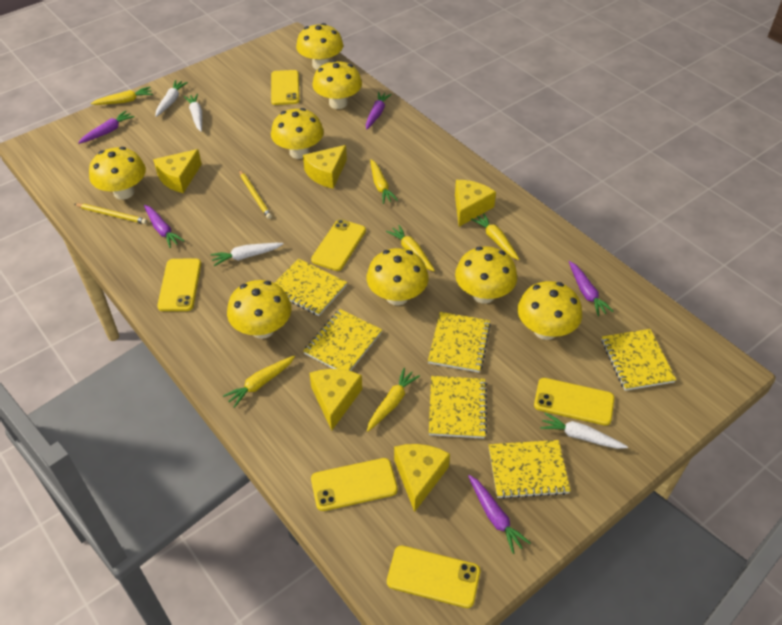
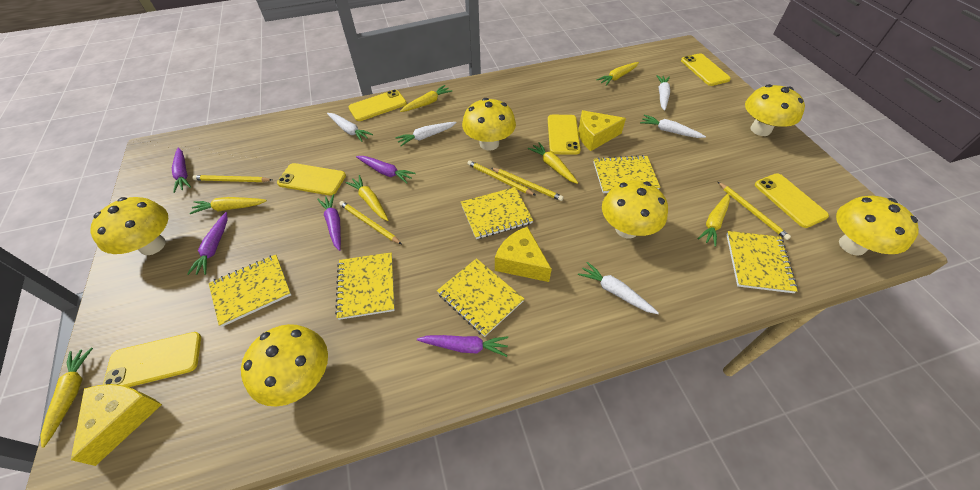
white carrot: 4 -> 5
yellow carrot: 6 -> 7
yellow cheese: 5 -> 3
yellow mushroom: 8 -> 6
yellow pencil: 2 -> 5

